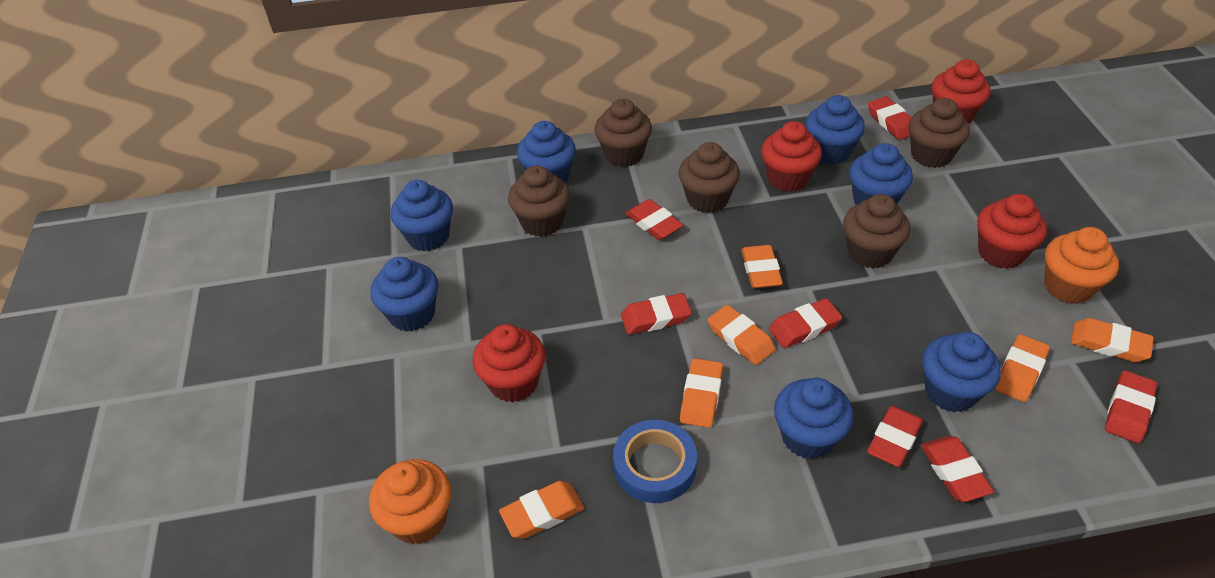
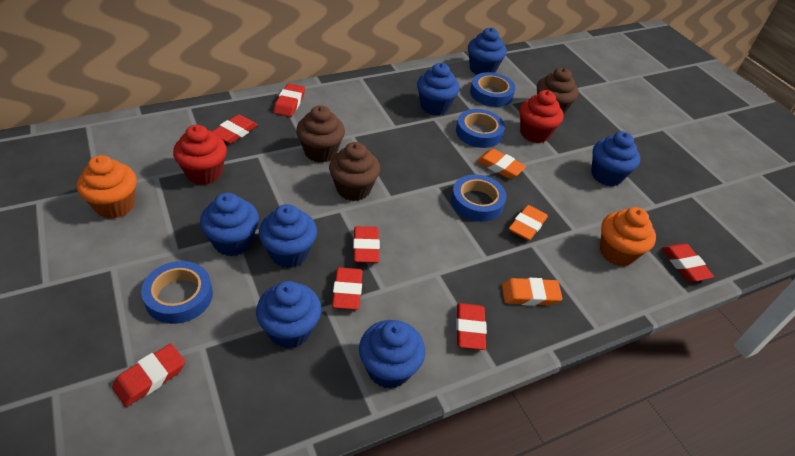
blue tape: 1 -> 4
brown cupcake: 5 -> 3
orange eraser: 6 -> 3
red cupcake: 4 -> 2

